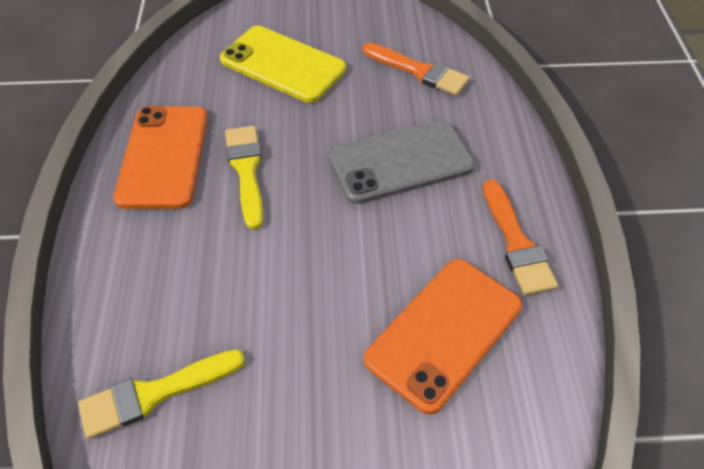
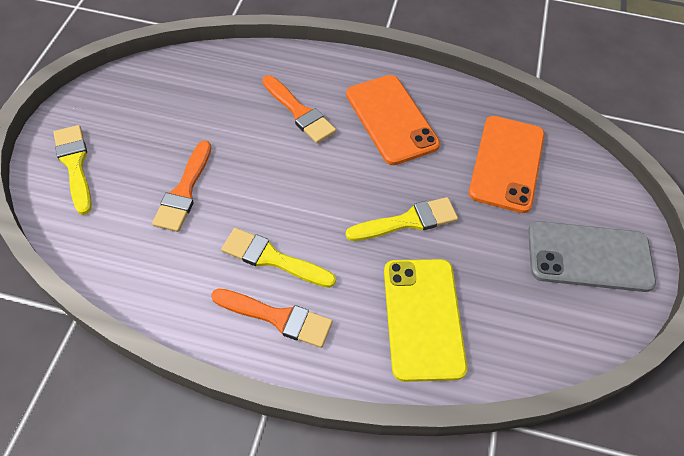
orange brush: 2 -> 3
yellow brush: 2 -> 3

